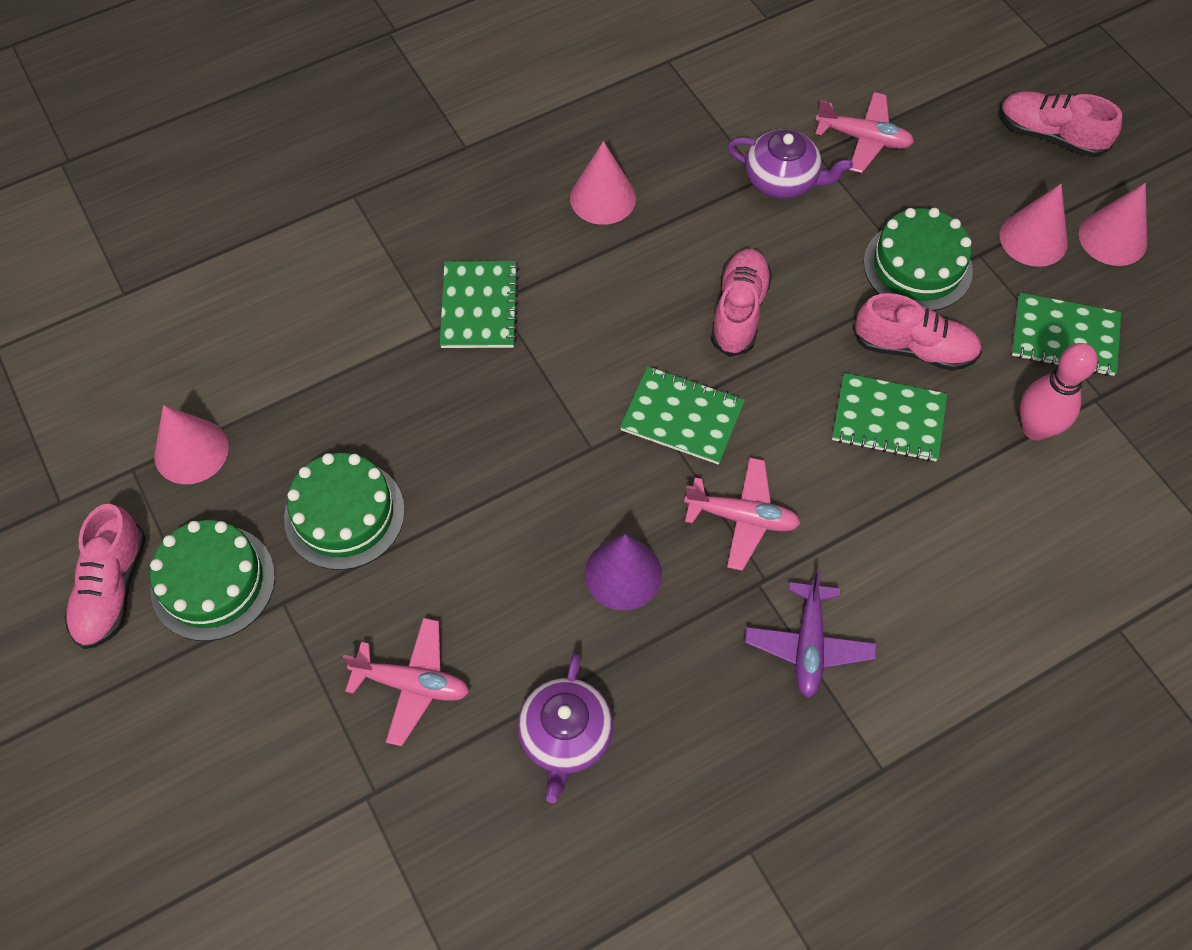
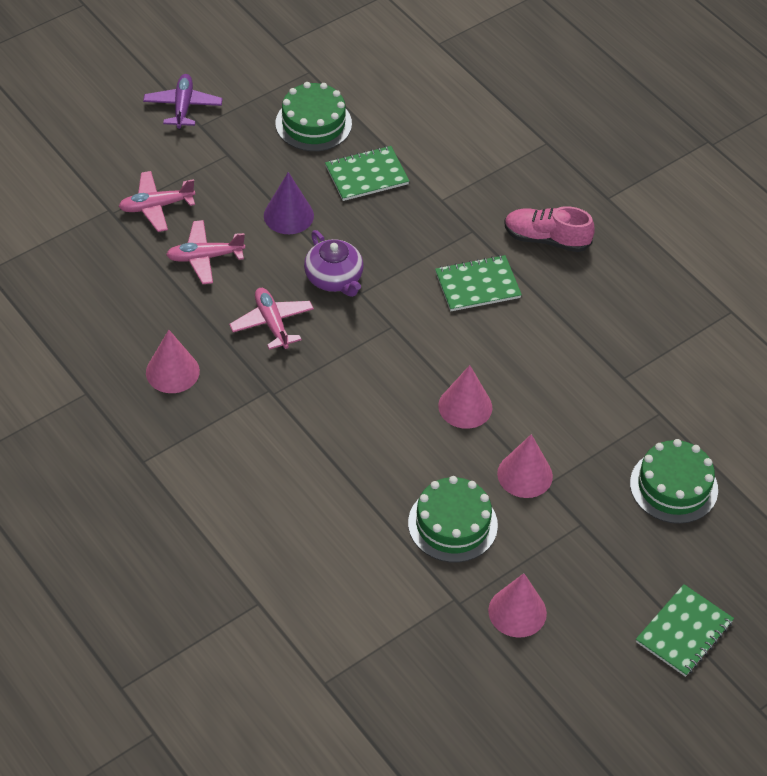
green notebook: 4 -> 3
pink bowling pin: 1 -> 0
pink shoe: 4 -> 1
purple teapot: 2 -> 1

